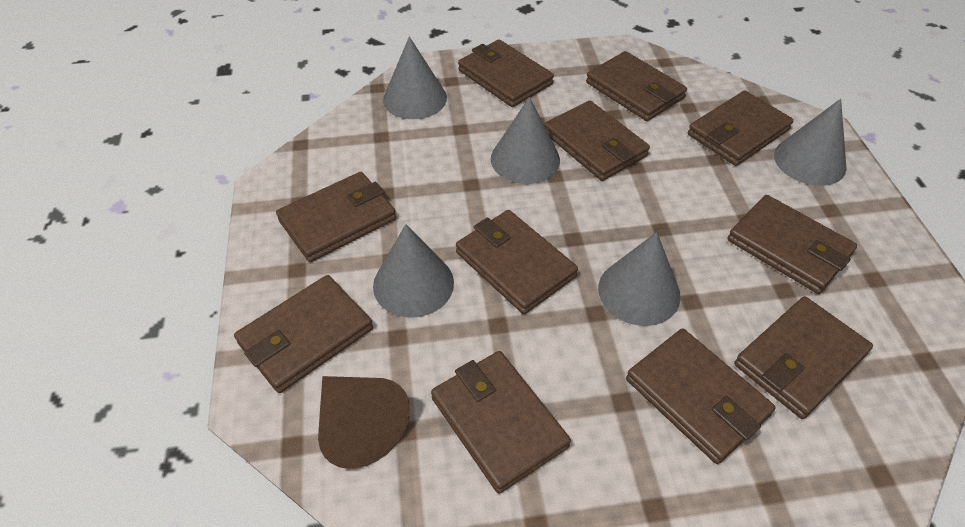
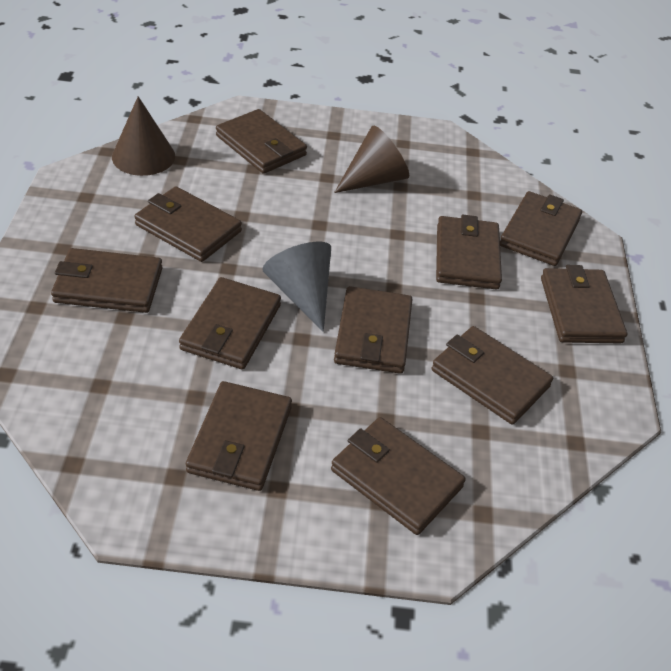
brown cone: 1 -> 2
grey cone: 5 -> 1

